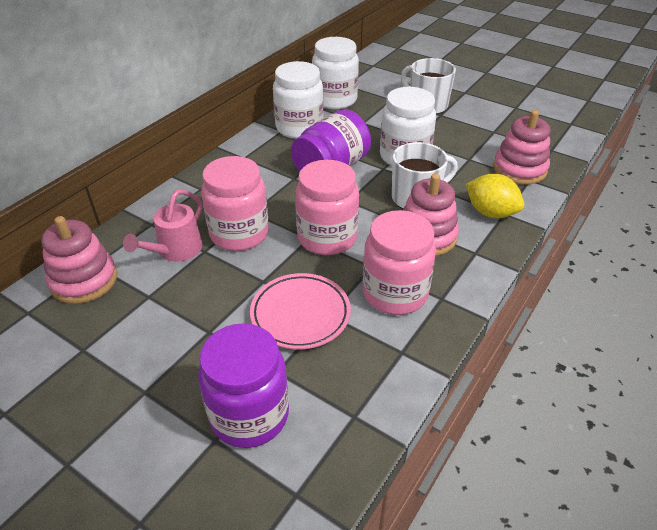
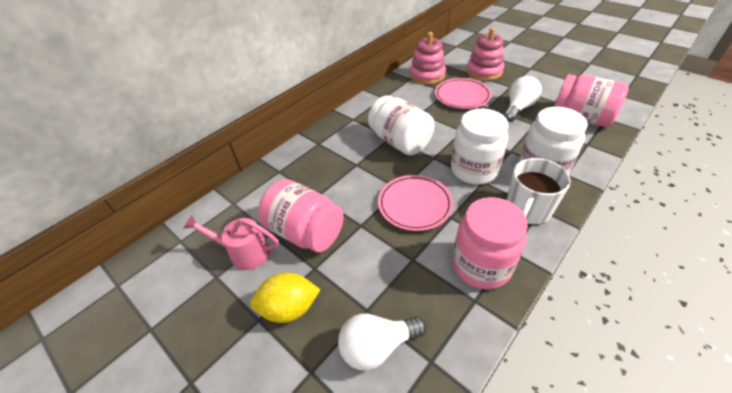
pink plate: 1 -> 2
pink stacking toy: 3 -> 2
purple jar: 2 -> 0
white light bulb: 0 -> 2
white mug: 2 -> 1

